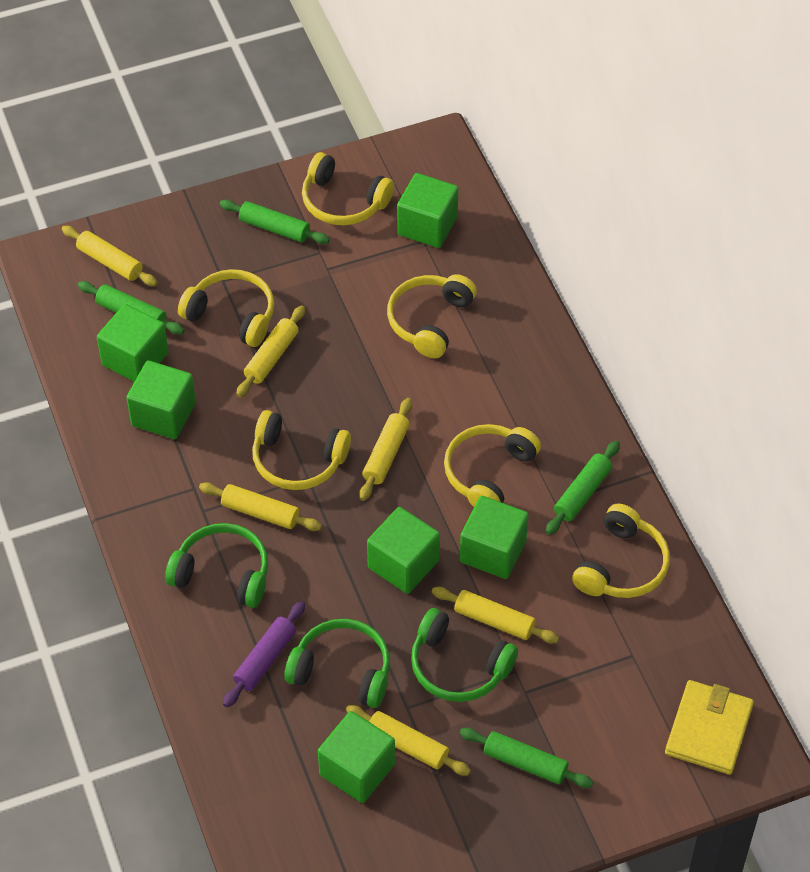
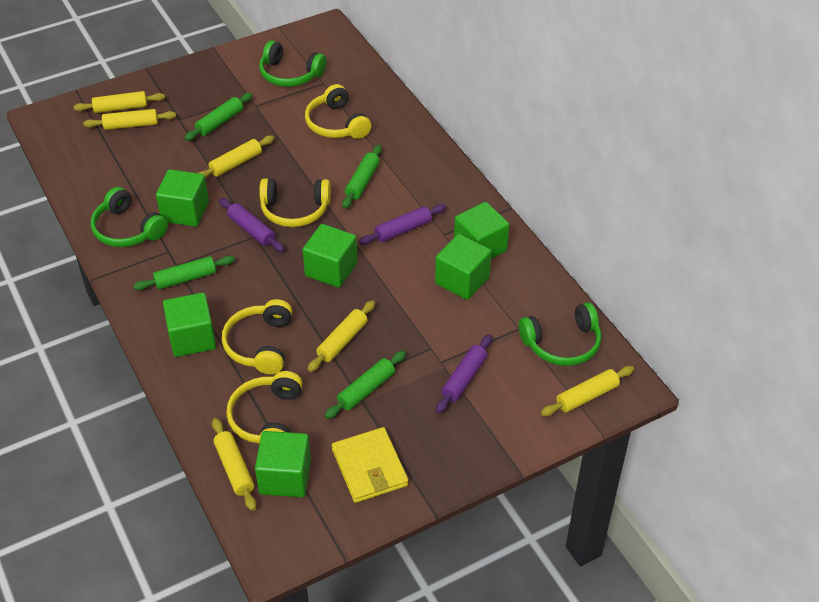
purple rolling pin: 1 -> 3
yellow headphones: 6 -> 4

